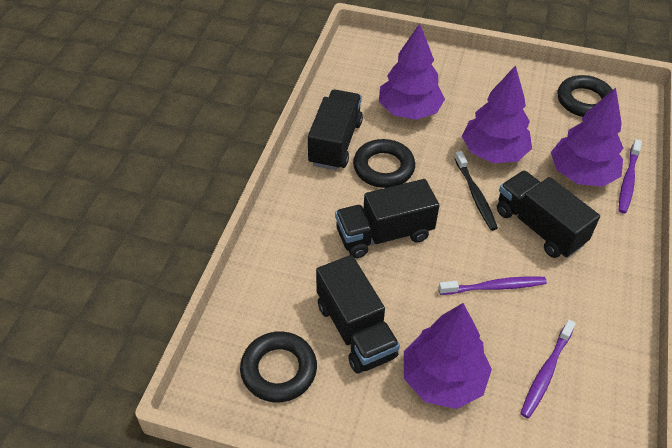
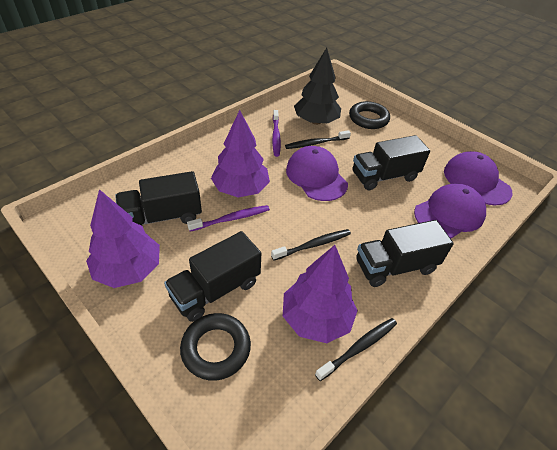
black ring: 3 -> 2
black toothbrush: 1 -> 3
black tree: 0 -> 1
purple cap: 0 -> 3
purple toothbrush: 3 -> 2
purple tree: 4 -> 3

